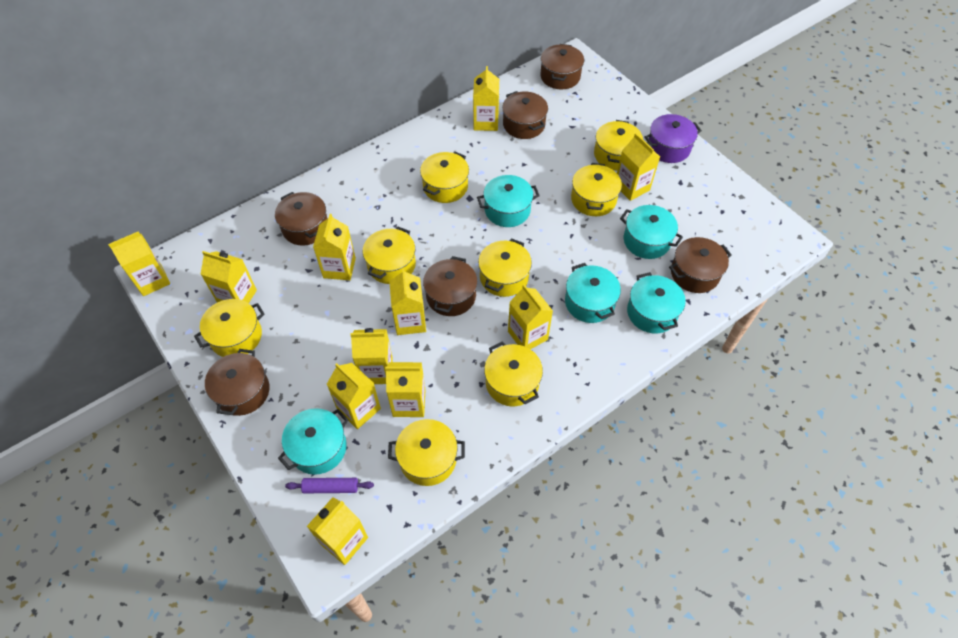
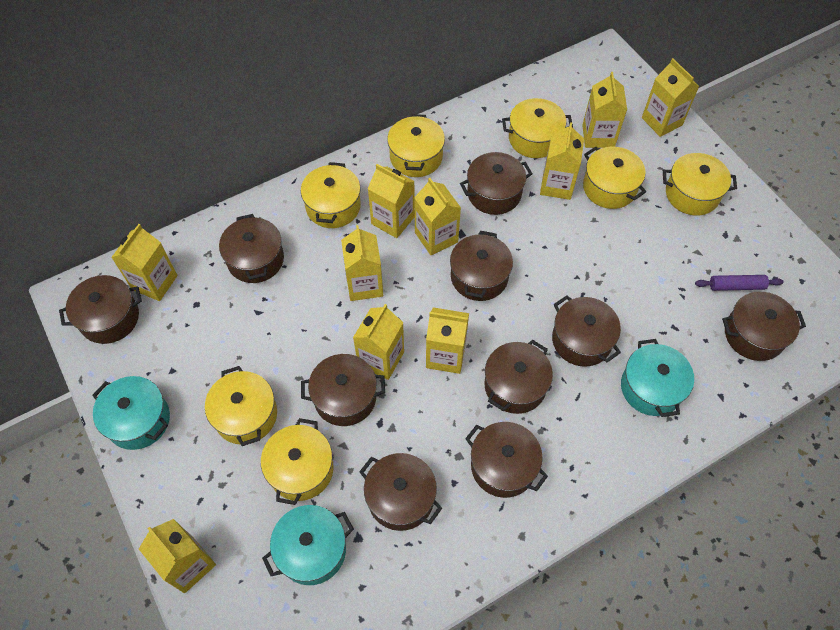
brown pot: 6 -> 10
purple pot: 1 -> 0
turquoise pot: 5 -> 3
yellow carton: 11 -> 10
yellow pot: 8 -> 7

